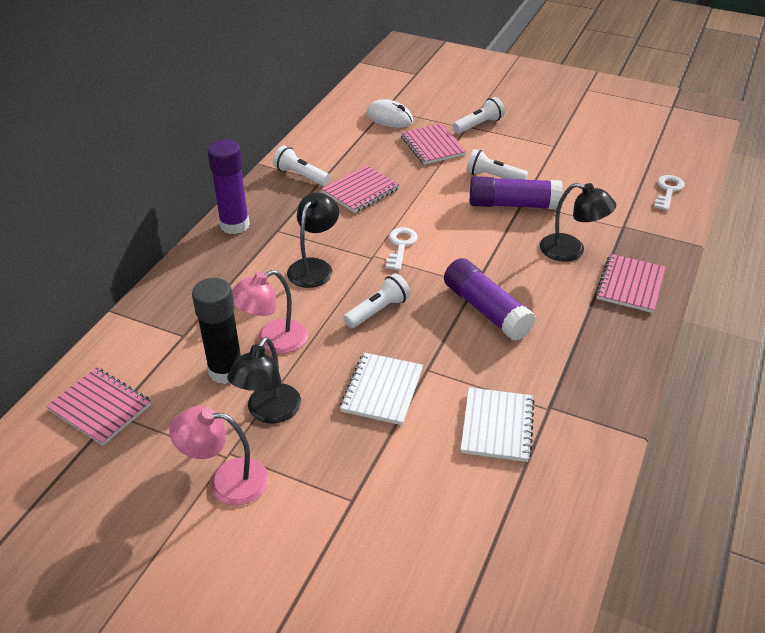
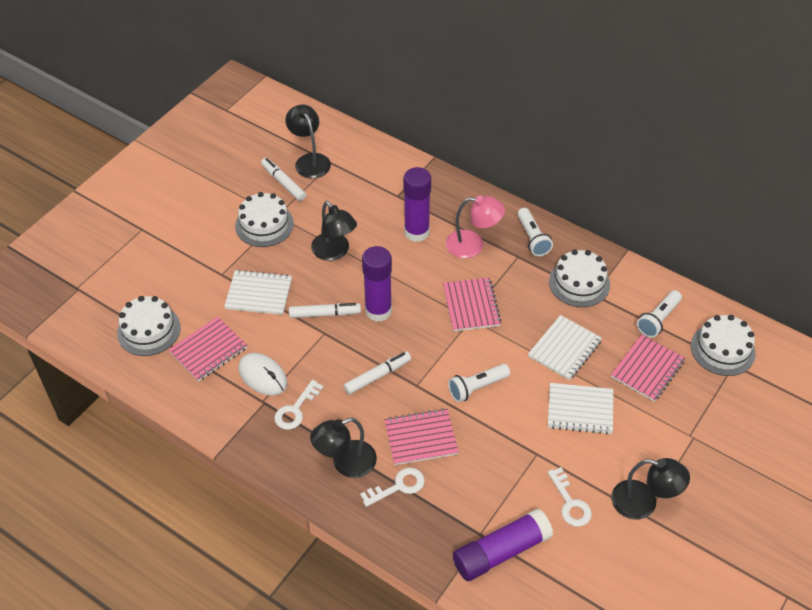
black glue stick: 1 -> 0
black lamp: 3 -> 4
pink lamp: 2 -> 1
white cake: 0 -> 4
white flashlight: 4 -> 3
white key: 2 -> 3
white marker: 0 -> 3
white notebook: 2 -> 3

